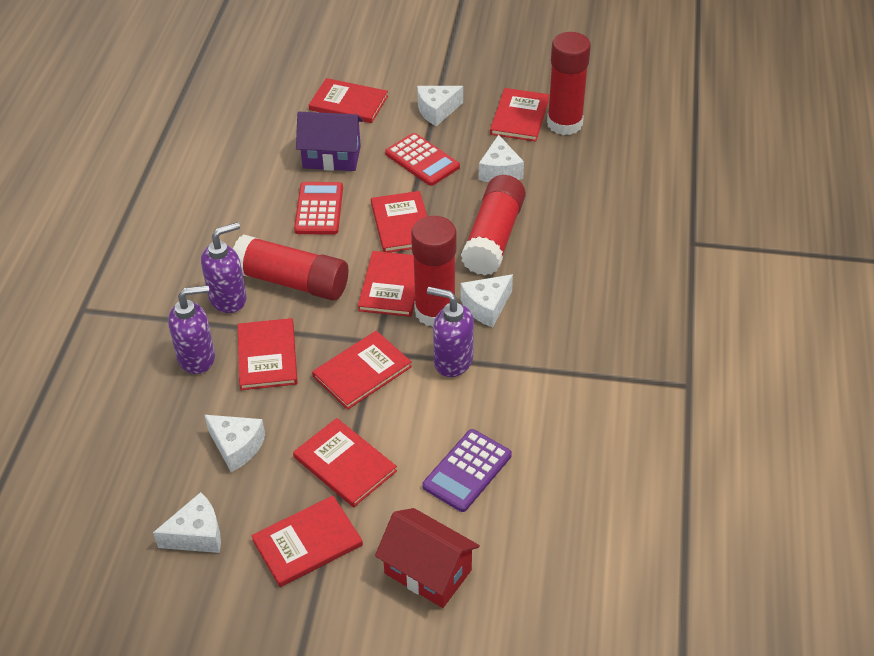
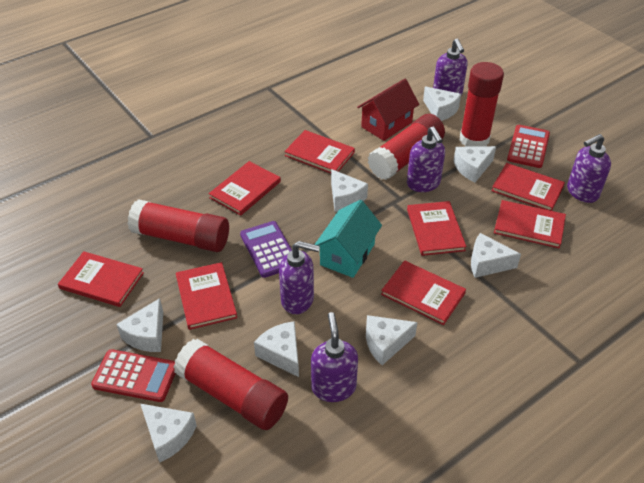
purple house: 1 -> 0
purple soap dispenser: 3 -> 5
turquoise house: 0 -> 1
white cheese: 5 -> 8

